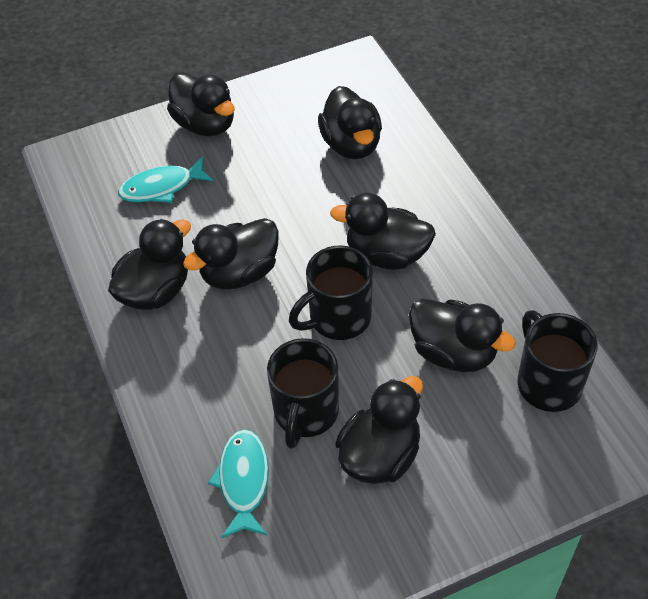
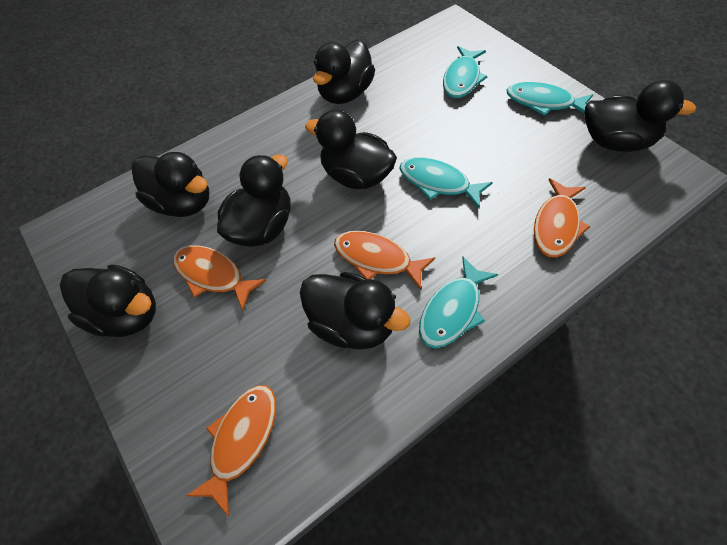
black mug: 3 -> 0
orange fish: 0 -> 4
turquoise fish: 2 -> 4

